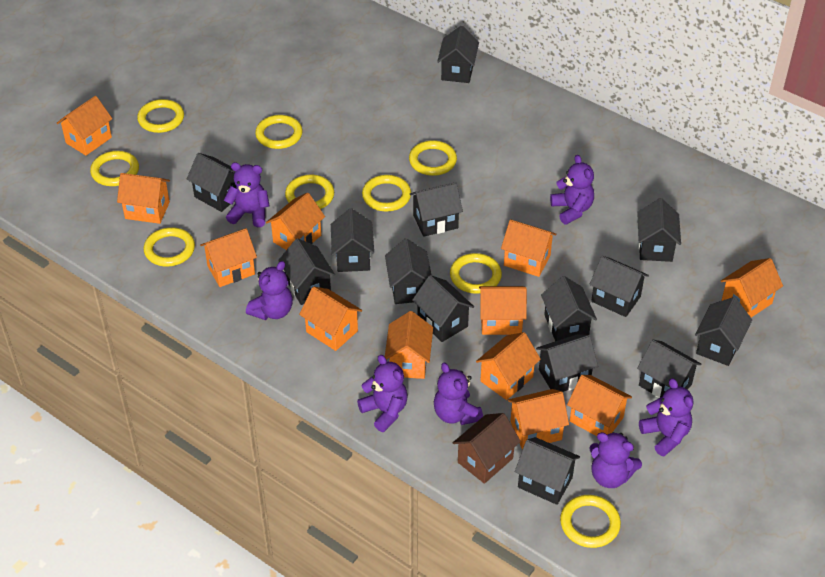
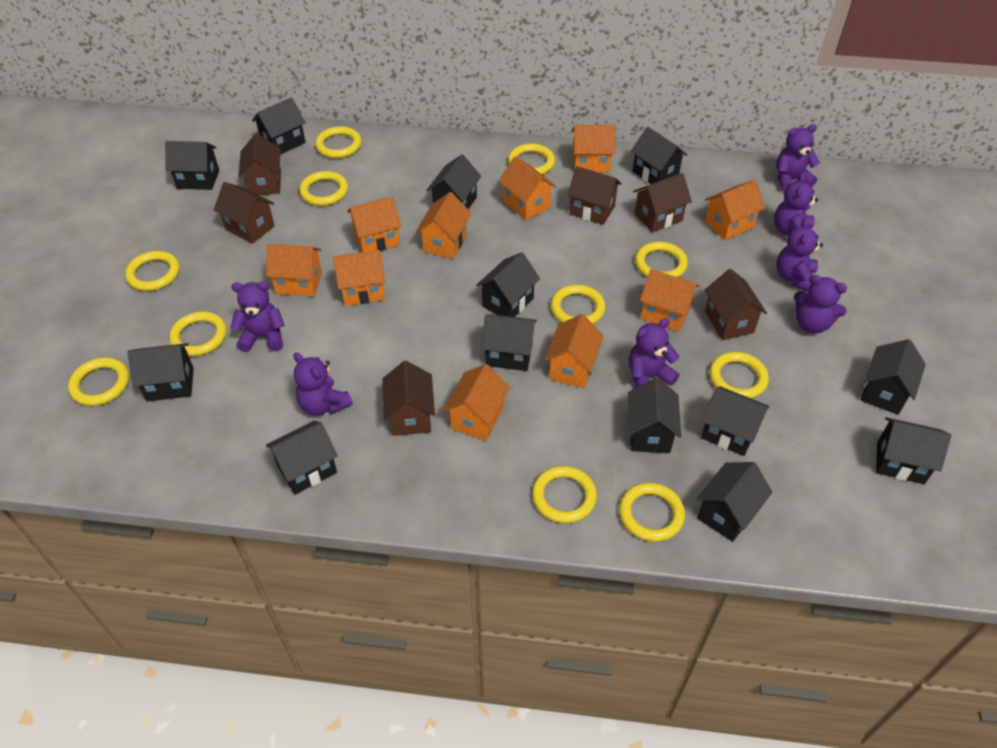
black house: 14 -> 13
brown house: 1 -> 6
orange house: 12 -> 10
yellow ring: 9 -> 11

